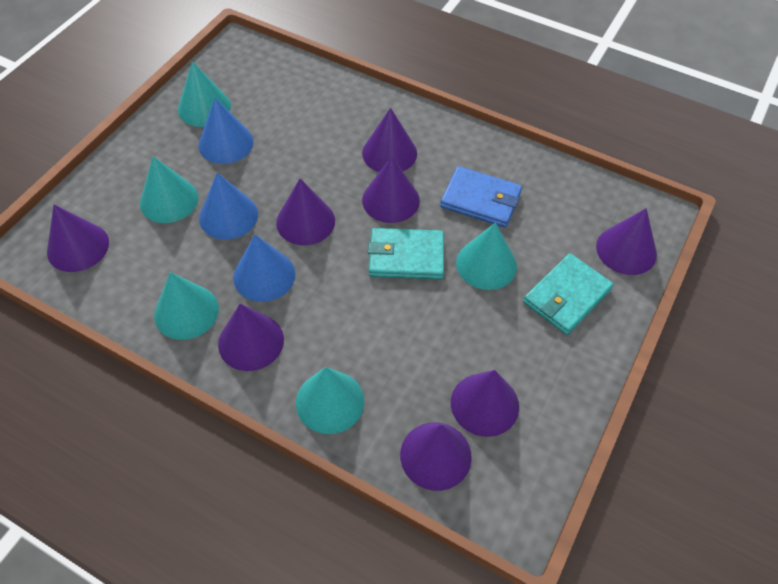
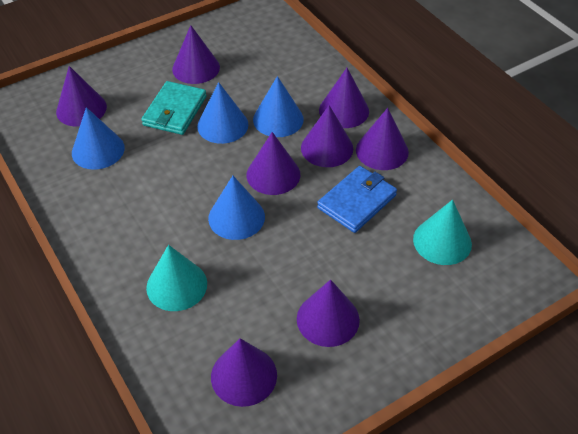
blue cone: 3 -> 4
turquoise cone: 5 -> 2
turquoise wallet: 2 -> 1

